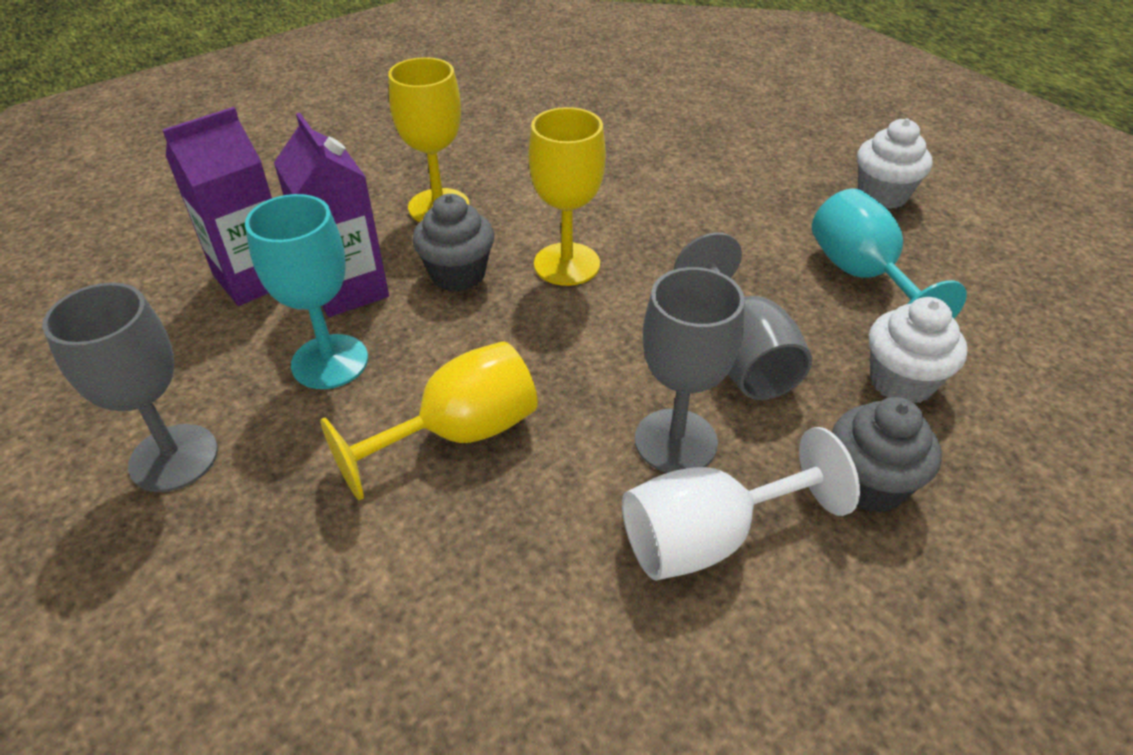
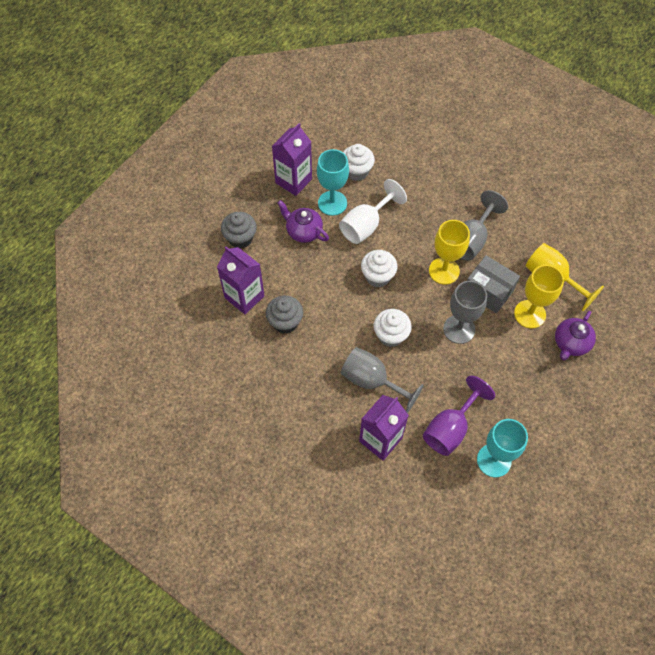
grey box: 0 -> 1
purple carton: 2 -> 3
purple goblet: 0 -> 1
purple teapot: 0 -> 2
white cupcake: 2 -> 3

